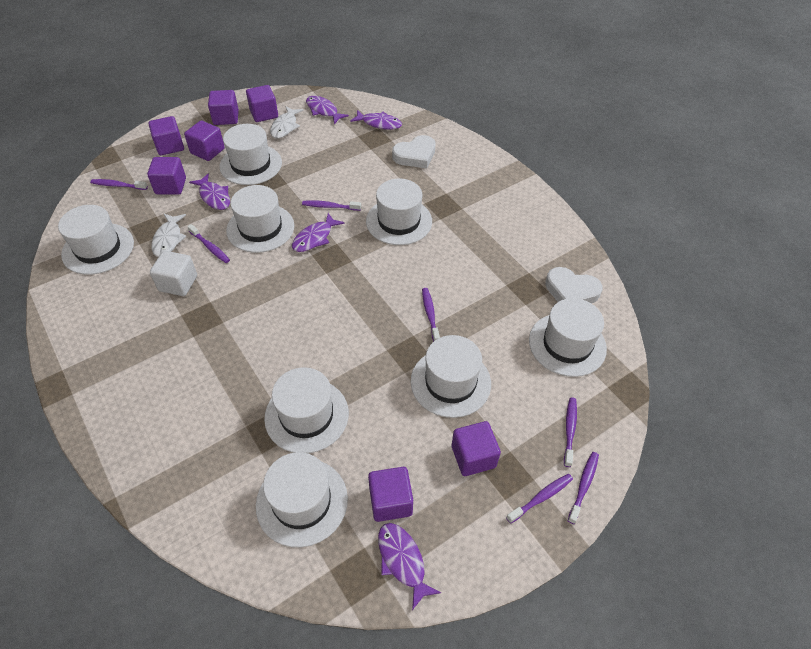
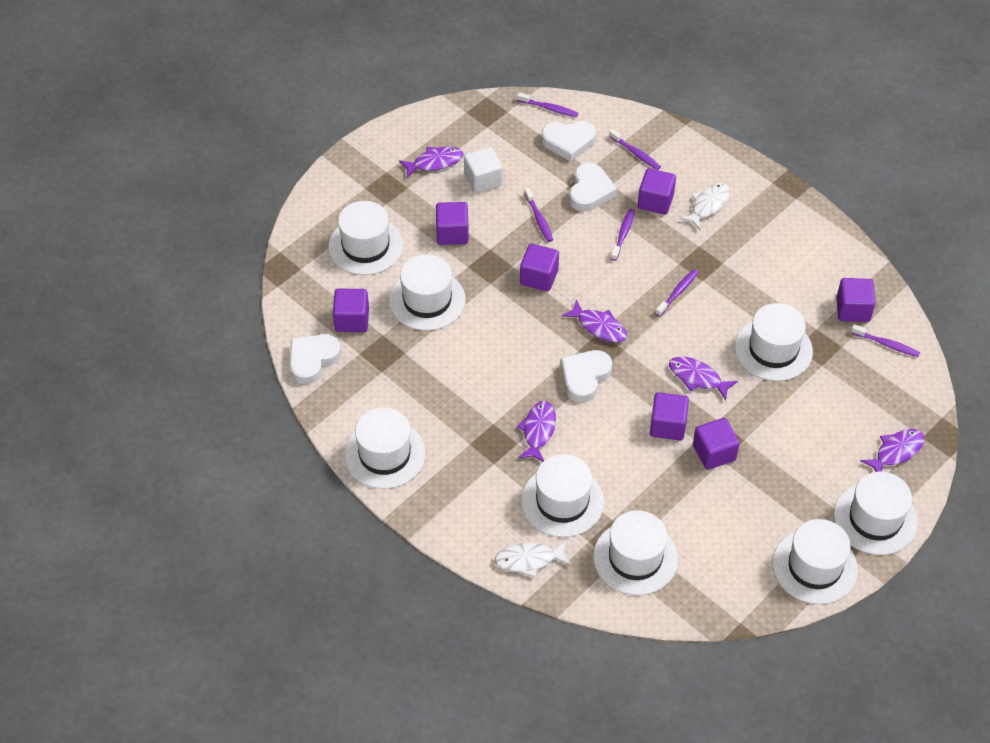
purple toothbrush: 7 -> 6
white heart: 2 -> 4

